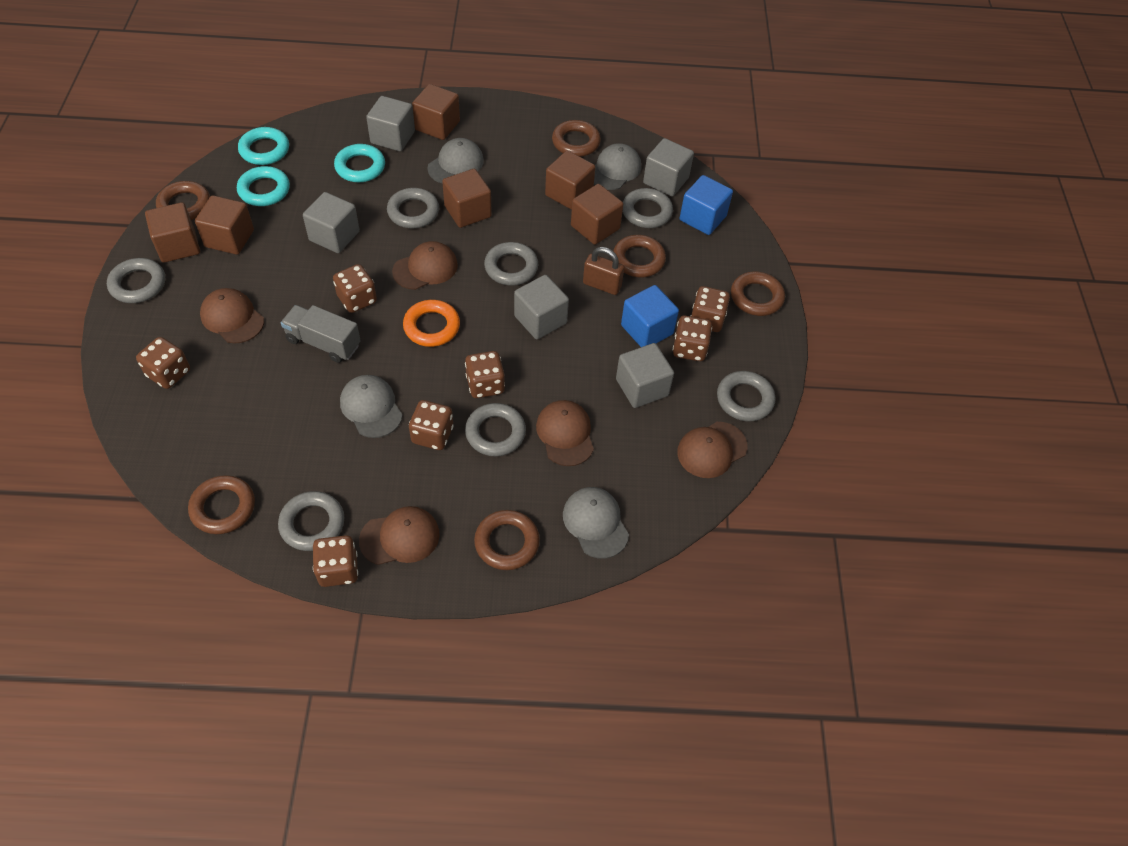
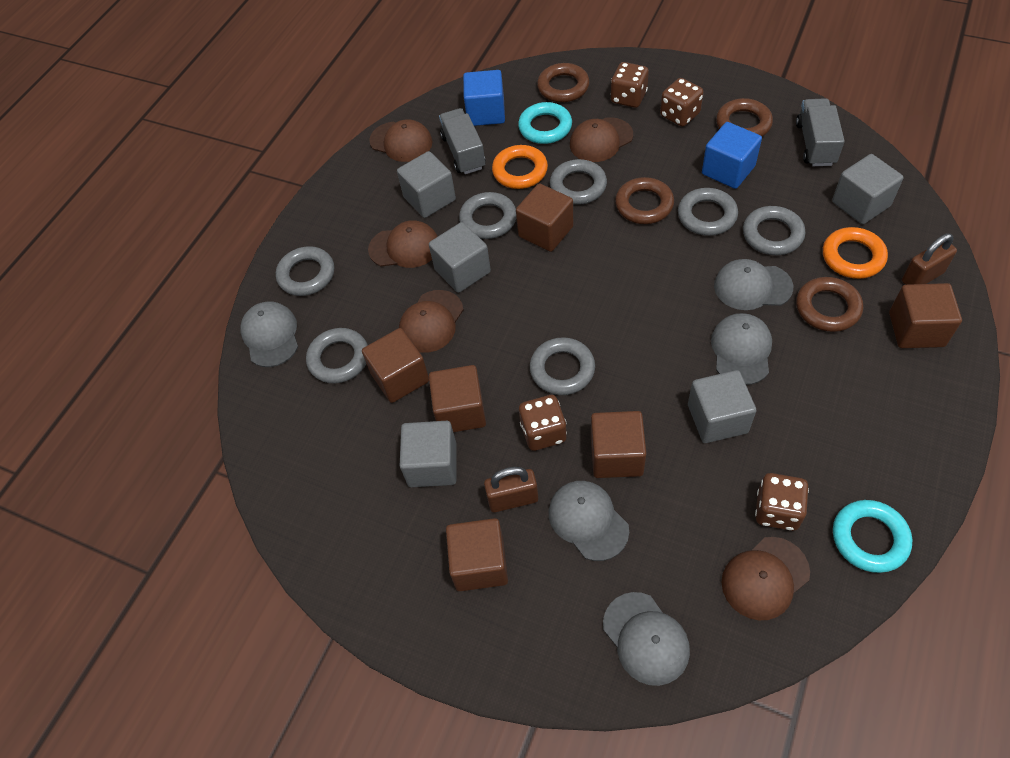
brown dice: 7 -> 4
brown padlock: 1 -> 2
brown ring: 6 -> 4
grey cap: 4 -> 5
grey truck: 1 -> 2
orange ring: 1 -> 2
turquoise ring: 3 -> 2

